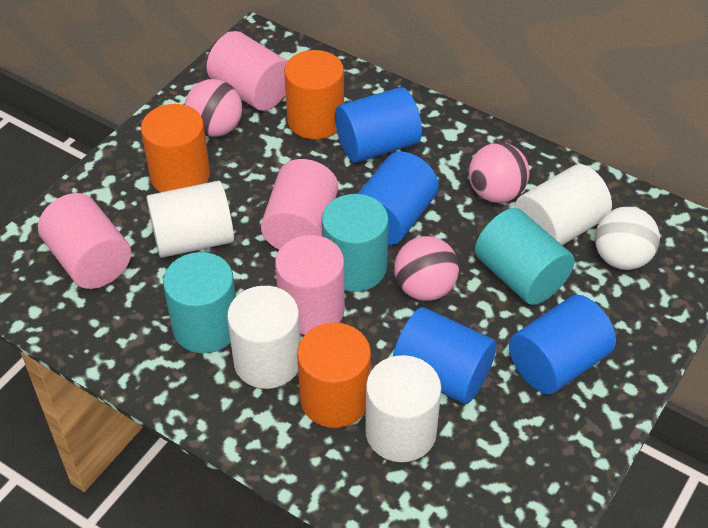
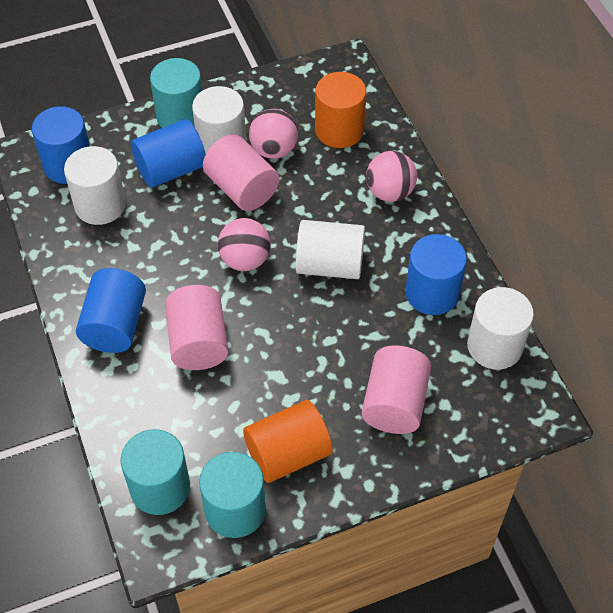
orange cylinder: 3 -> 2
pink cylinder: 4 -> 3
white ball: 1 -> 0

